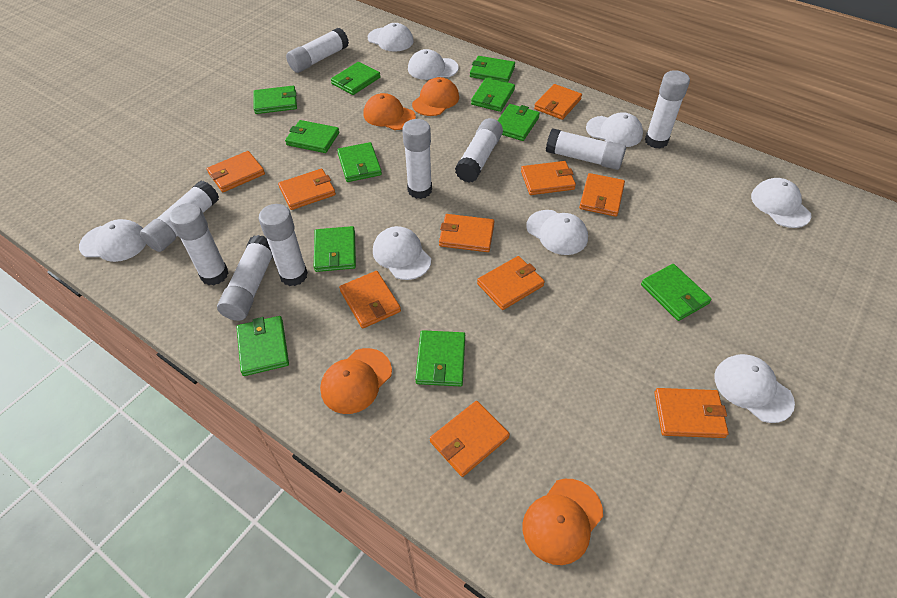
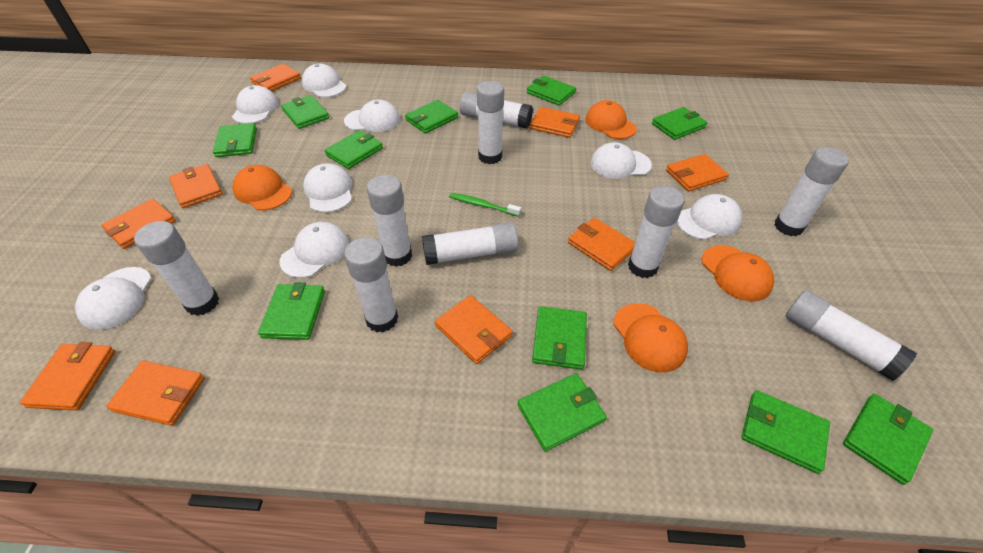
green toothbrush: 0 -> 1
orange wallet: 10 -> 9

